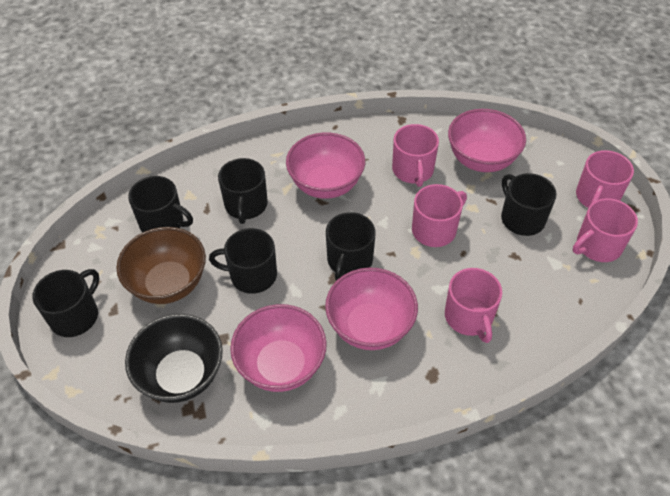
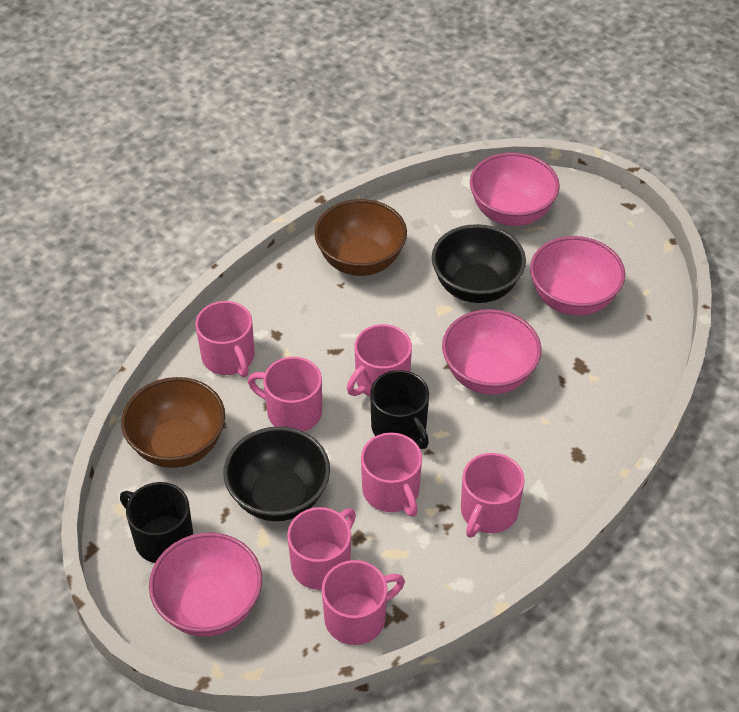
black bowl: 1 -> 2
black mug: 6 -> 2
brown bowl: 1 -> 2
pink mug: 5 -> 7

